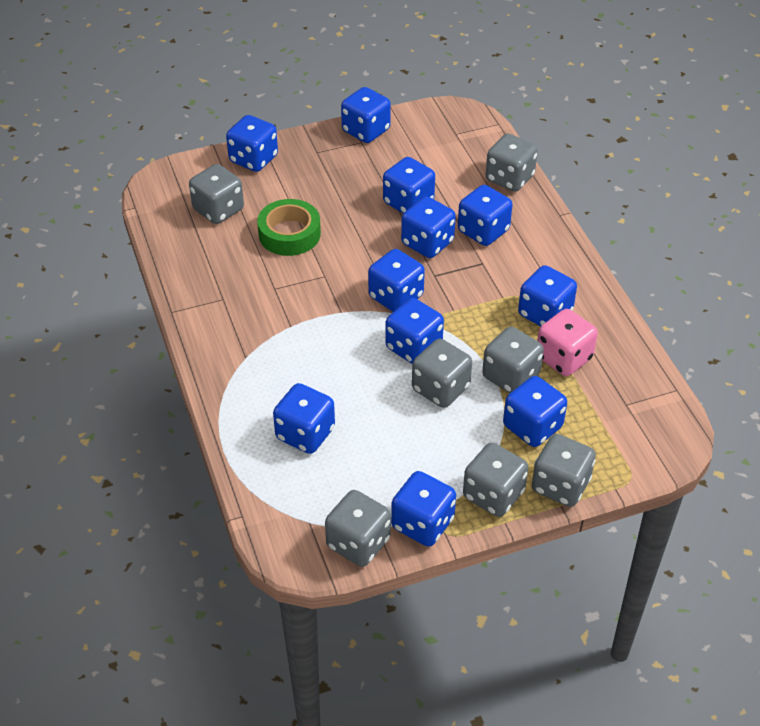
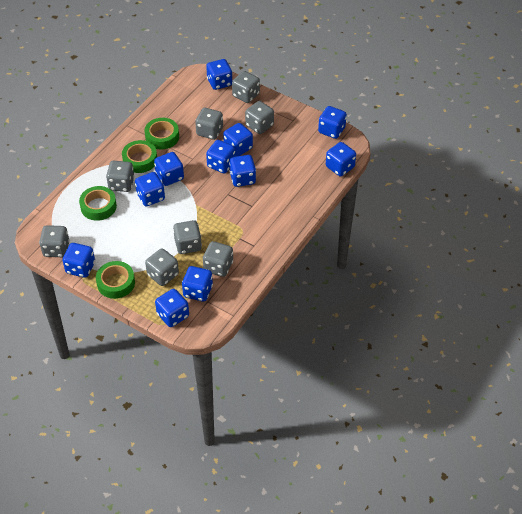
green tape: 1 -> 4
grey dice: 7 -> 8
pink dice: 1 -> 0

